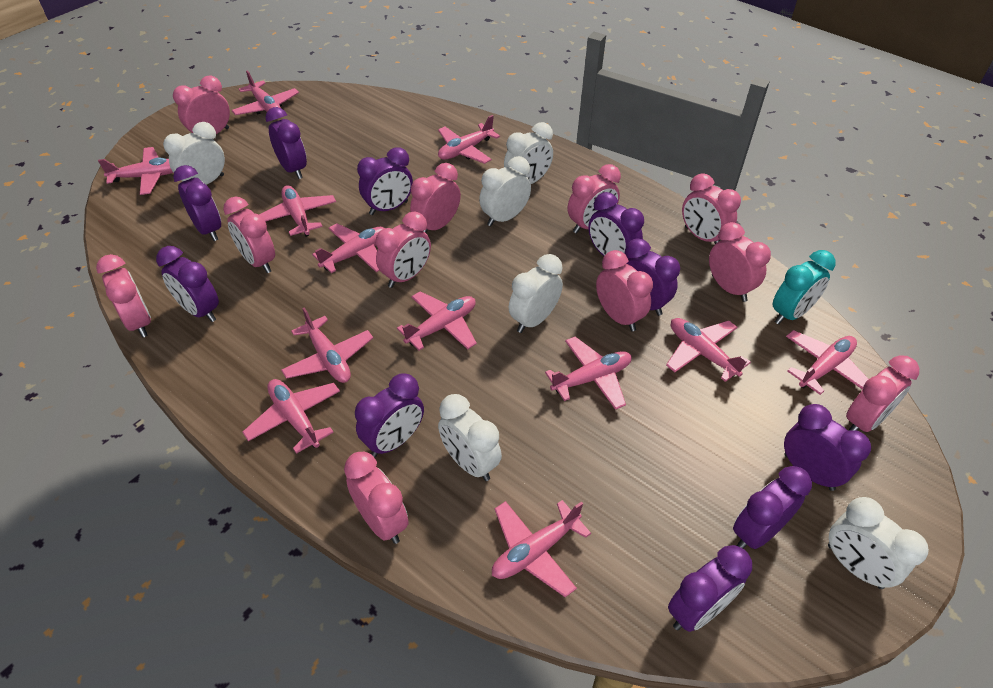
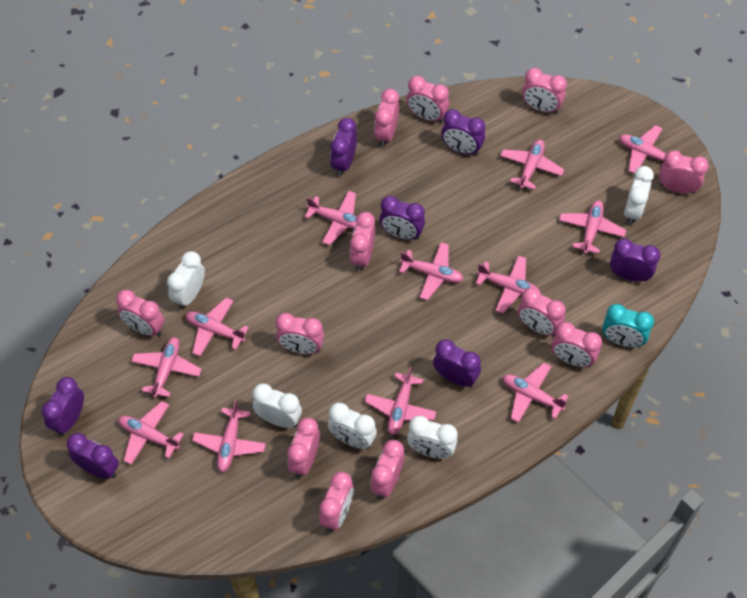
pink clock: 11 -> 12
purple clock: 10 -> 7
white clock: 6 -> 5

